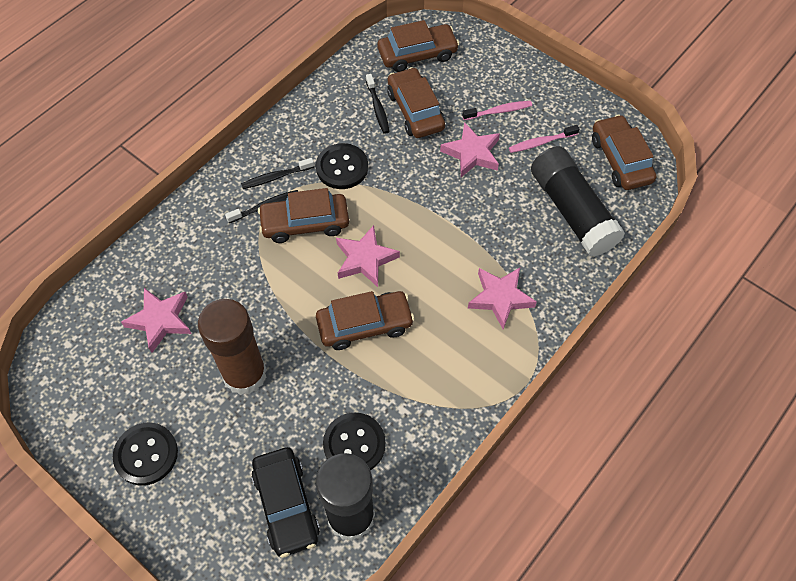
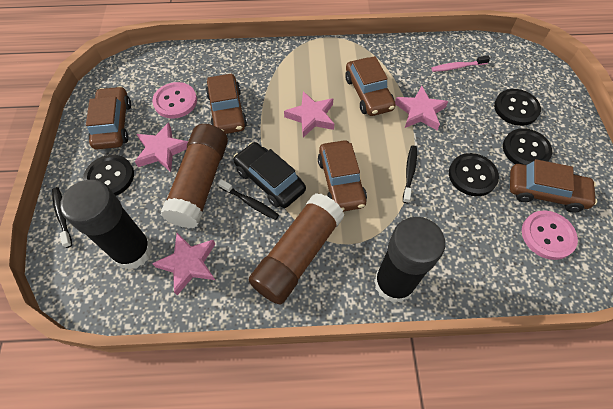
black button: 3 -> 4
brown glue stick: 1 -> 2
pink button: 0 -> 2
pink toothbrush: 2 -> 1

